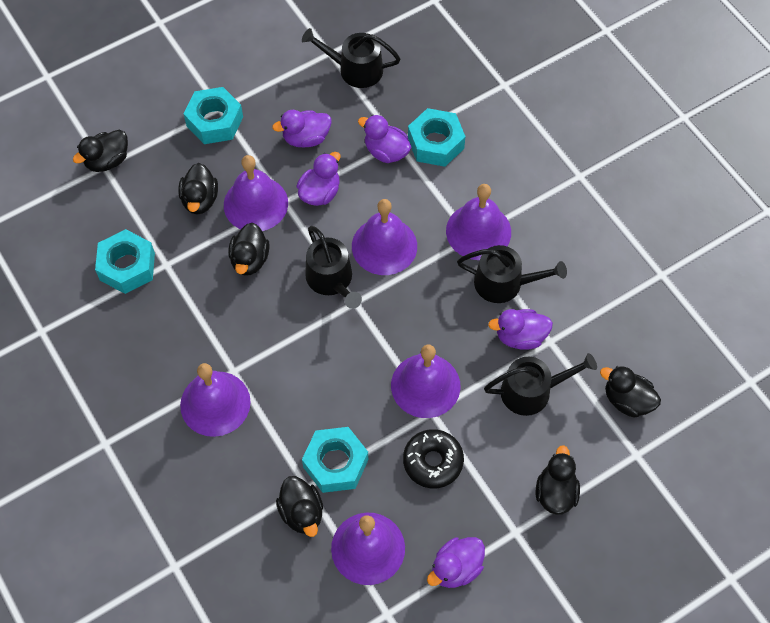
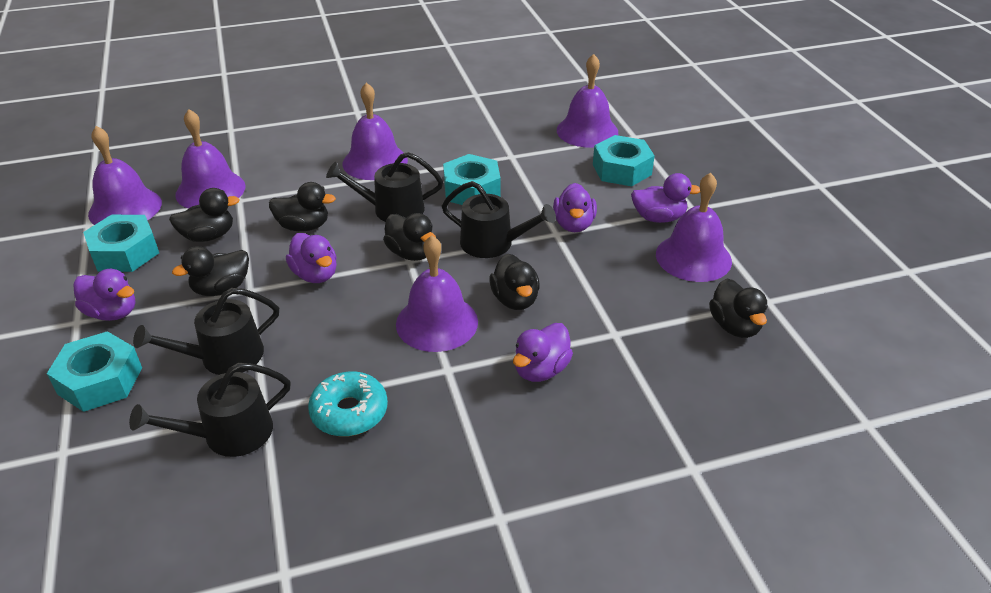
black donut: 1 -> 0
turquoise donut: 0 -> 1

